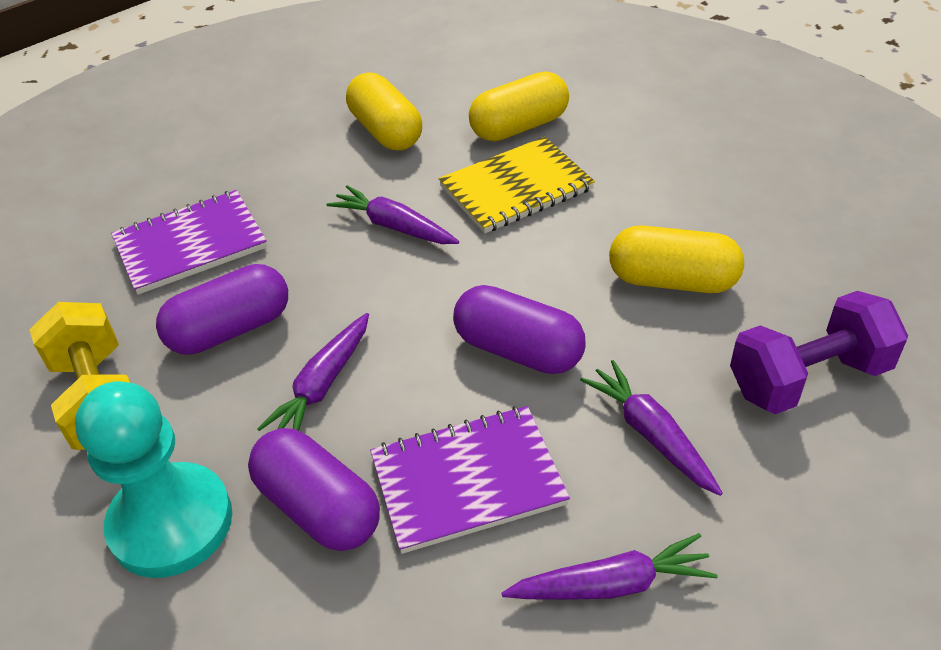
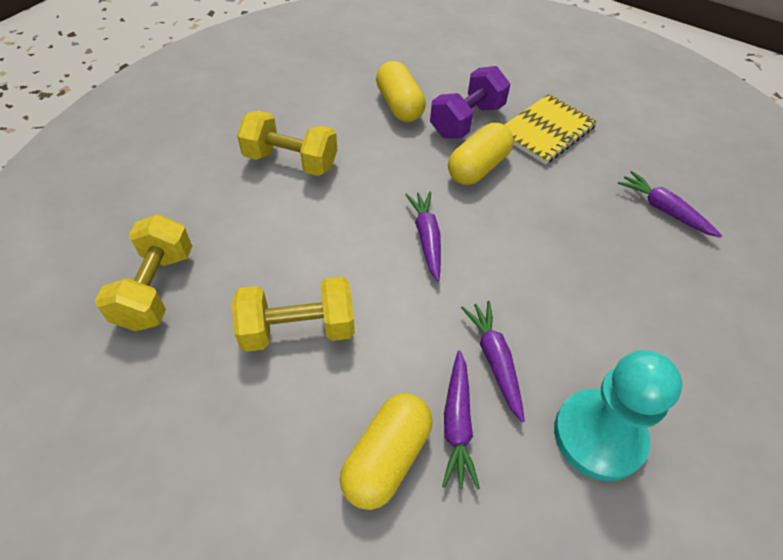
purple capsule: 3 -> 0
purple notebook: 2 -> 0
yellow dumbbell: 1 -> 3

